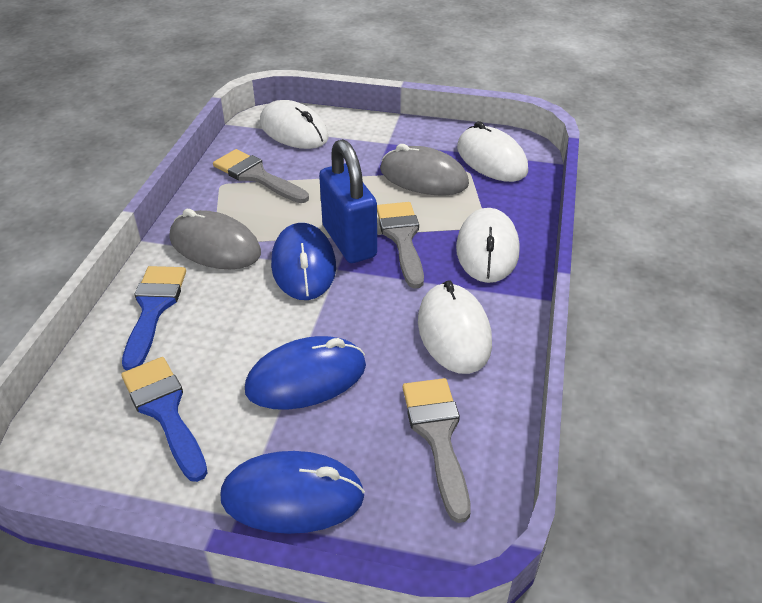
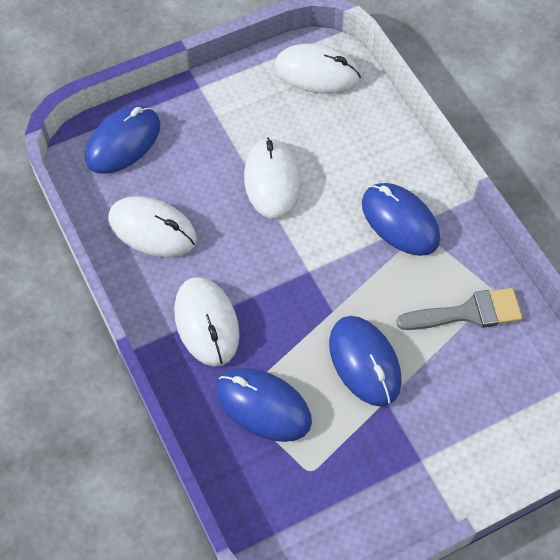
blue brush: 2 -> 0
blue mouse: 3 -> 4
blue padlock: 1 -> 0
grey brush: 3 -> 1
grey mouse: 2 -> 0

